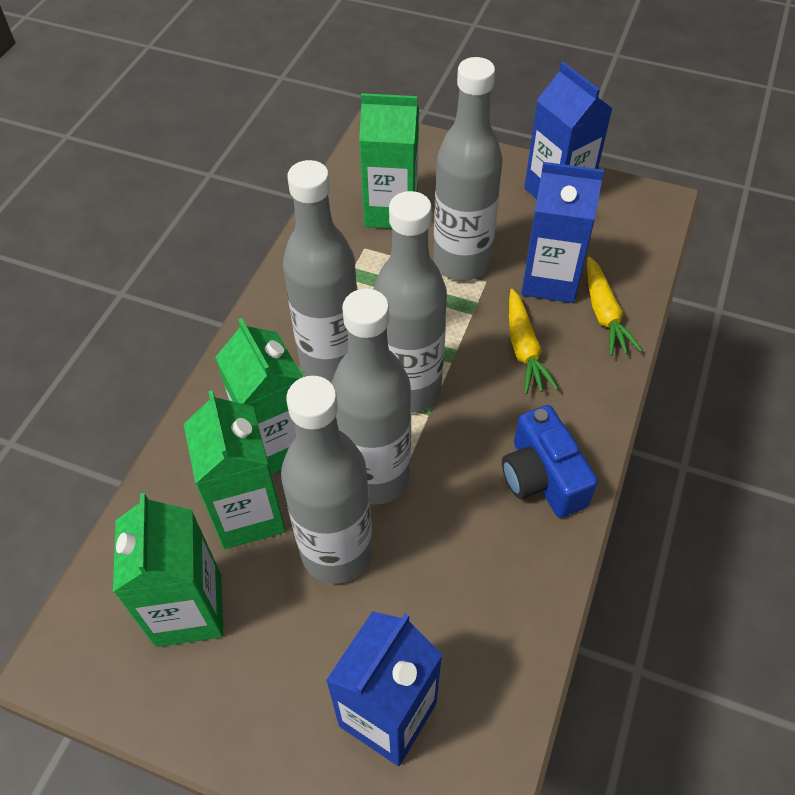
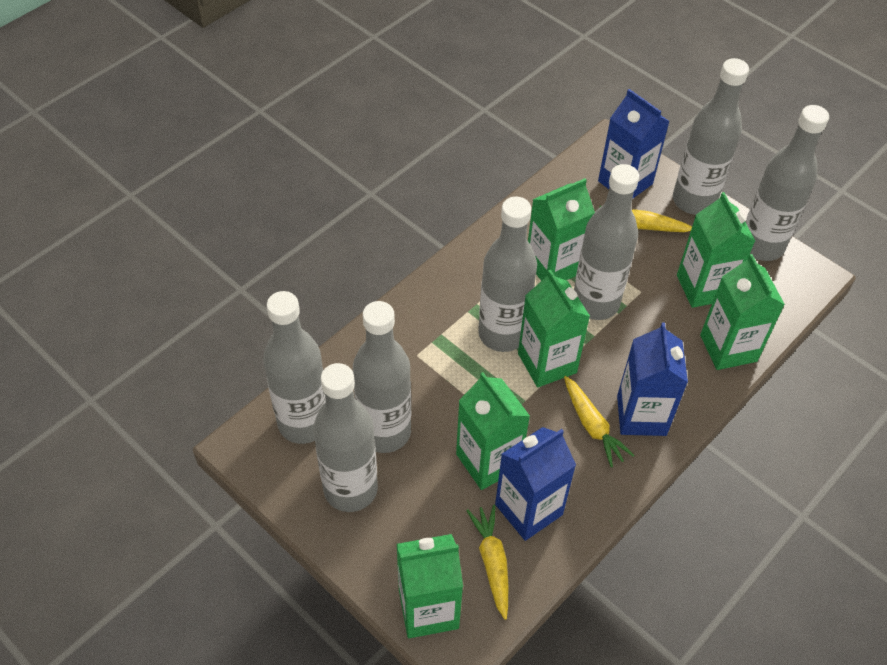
blue camera: 1 -> 0
green carton: 4 -> 6
grey bottle: 5 -> 7
yellow carrot: 2 -> 3

